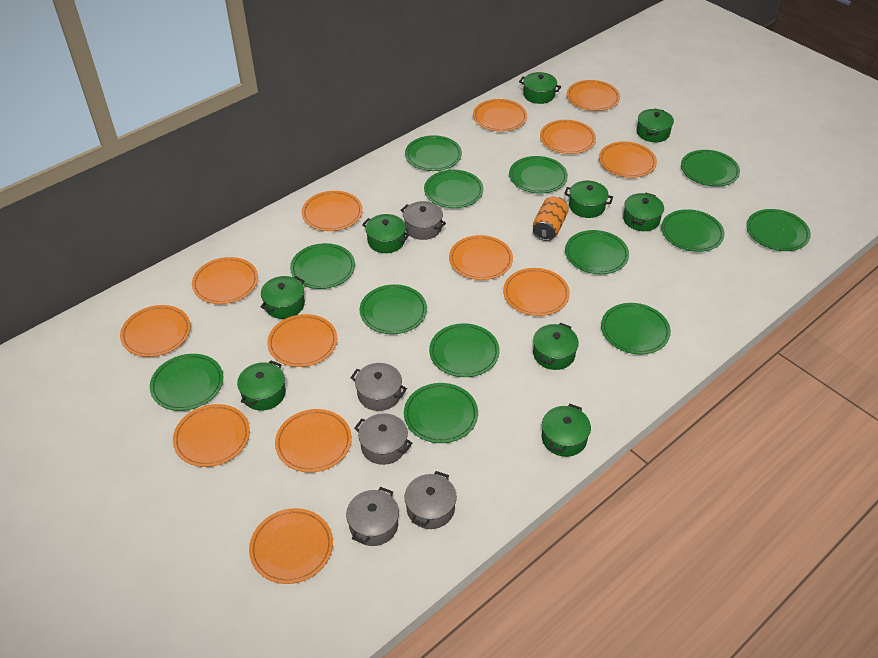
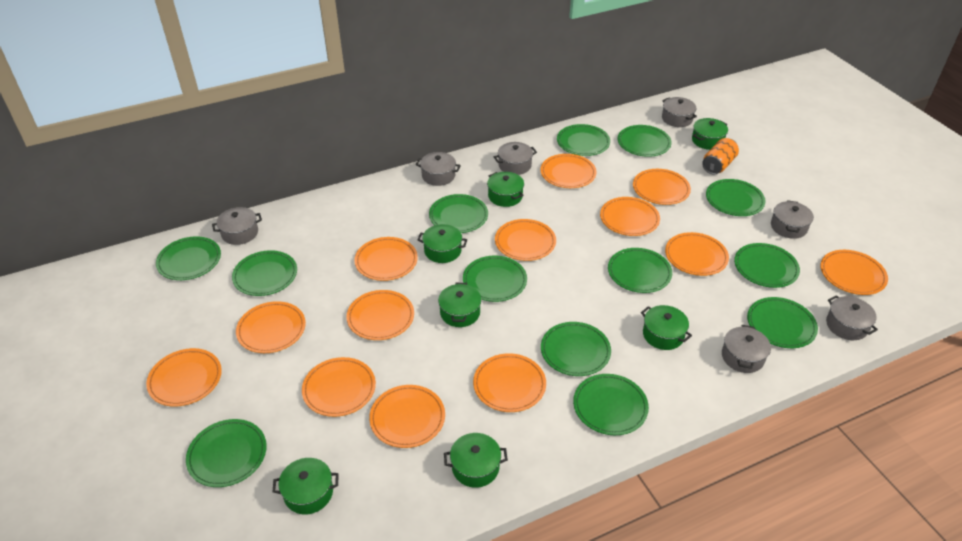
green pot: 9 -> 7
grey pot: 5 -> 7

